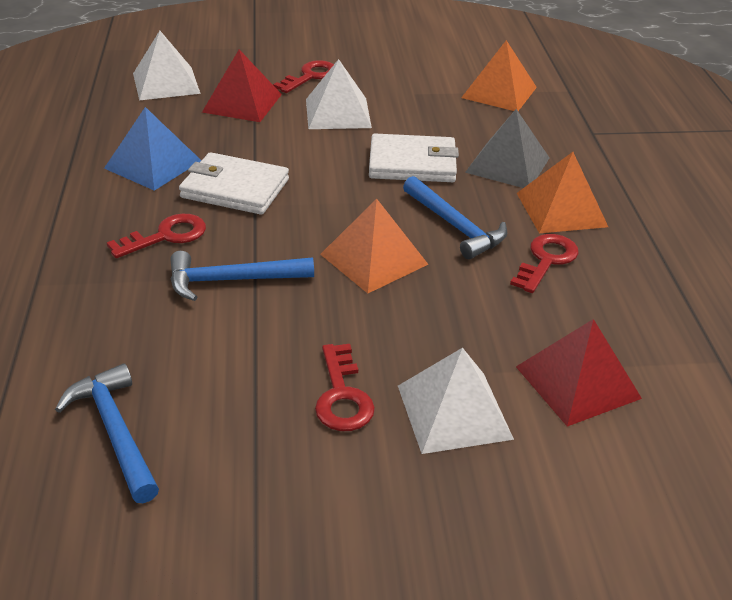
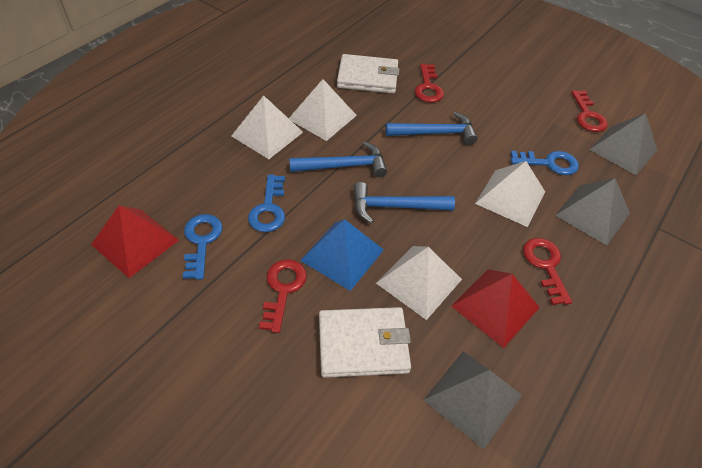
blue key: 0 -> 3
grey pyramid: 1 -> 3
orange pyramid: 3 -> 0
white pyramid: 3 -> 4

